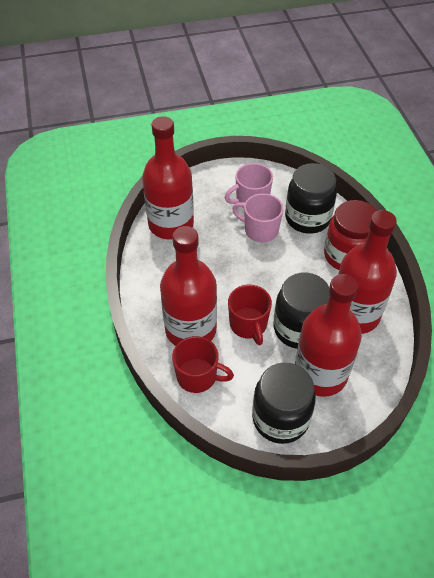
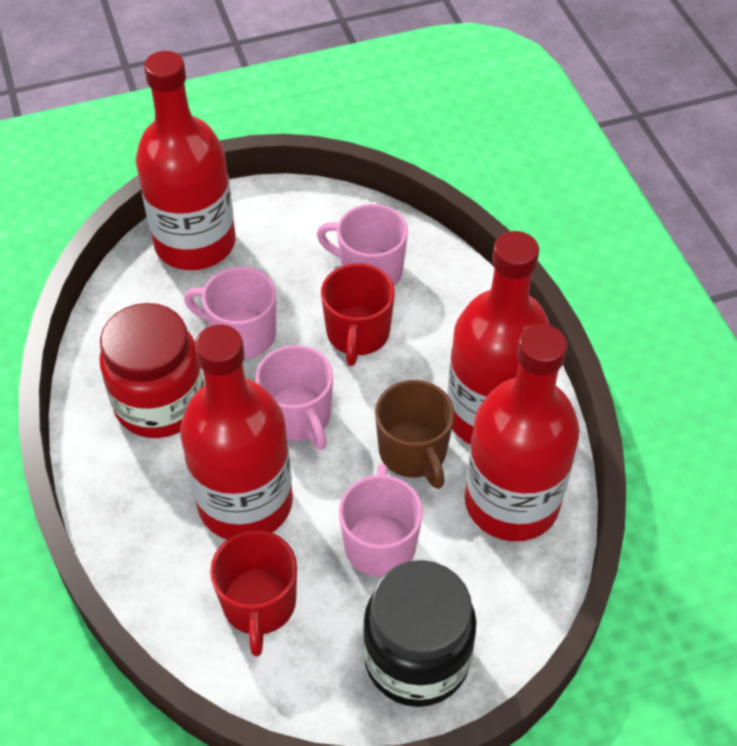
black jar: 3 -> 1
brown mug: 0 -> 1
pink mug: 2 -> 4

